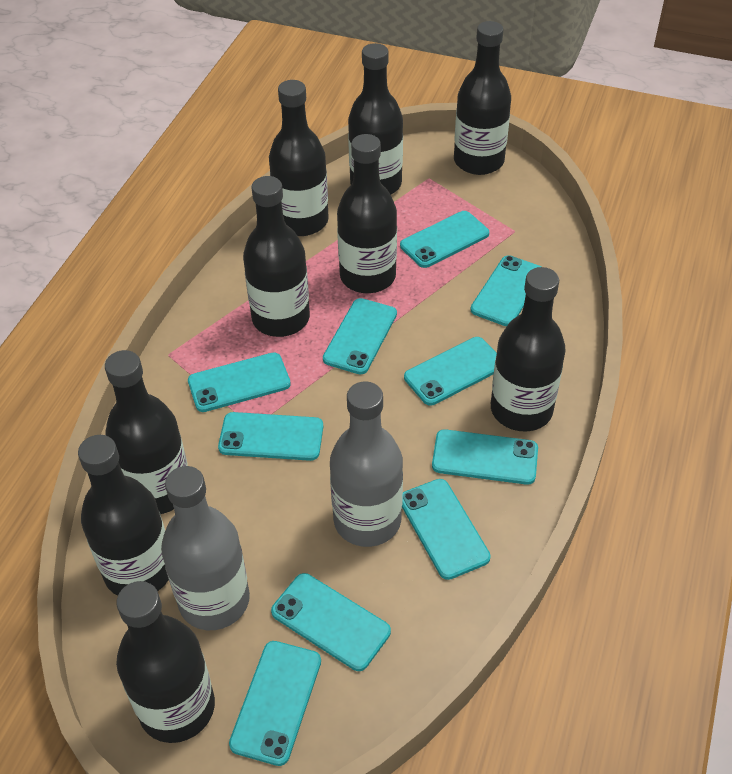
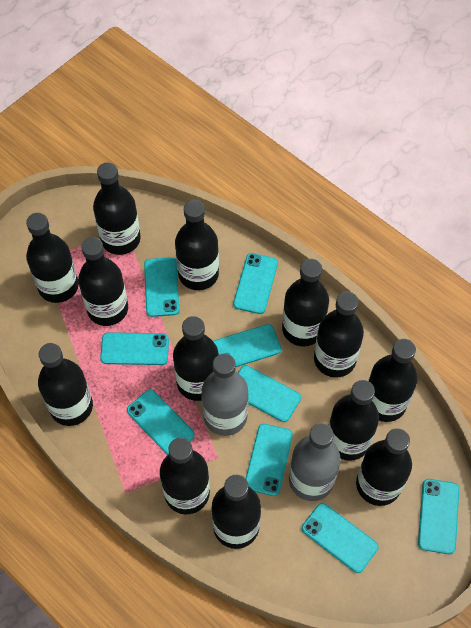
black bottle: 9 -> 13
turquoise phone: 10 -> 9

